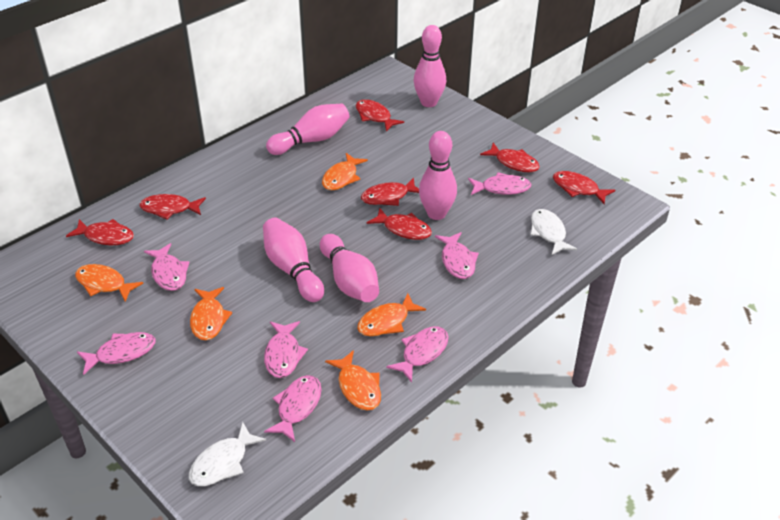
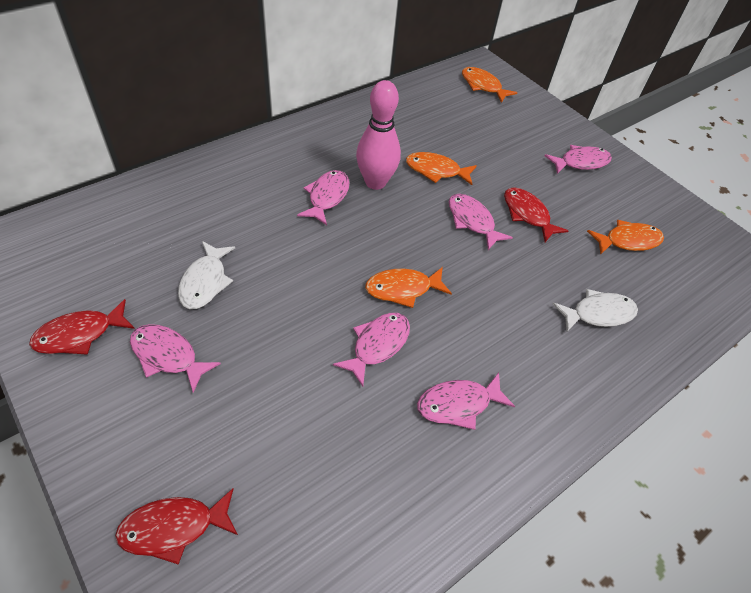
orange fish: 5 -> 4
pink bowling pin: 5 -> 1
pink fish: 7 -> 6
red fish: 7 -> 3

